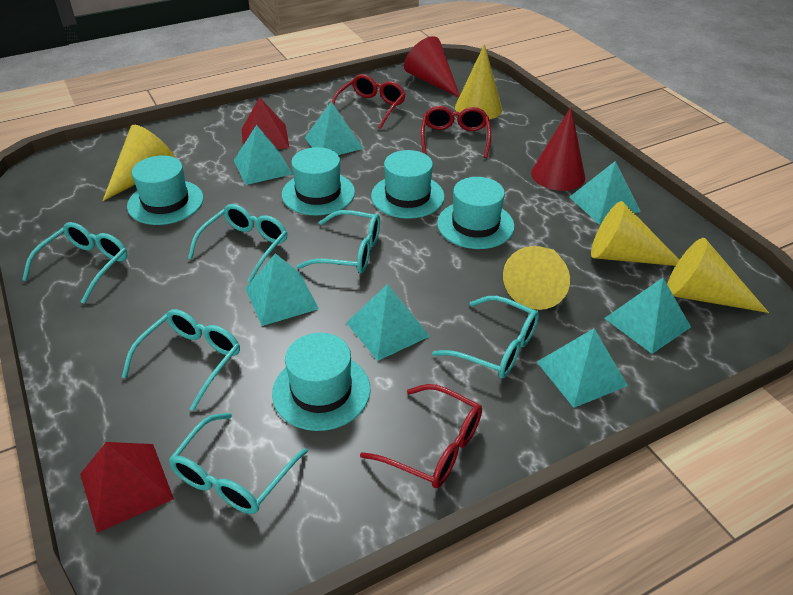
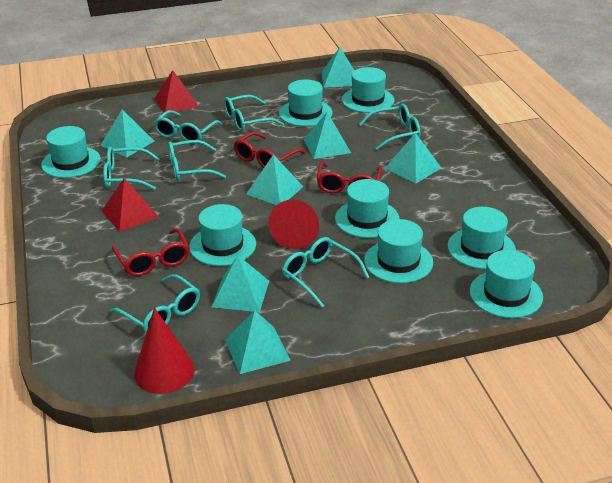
turquoise glasses: 6 -> 7
turquoise hat: 5 -> 8
yellow cone: 5 -> 0

